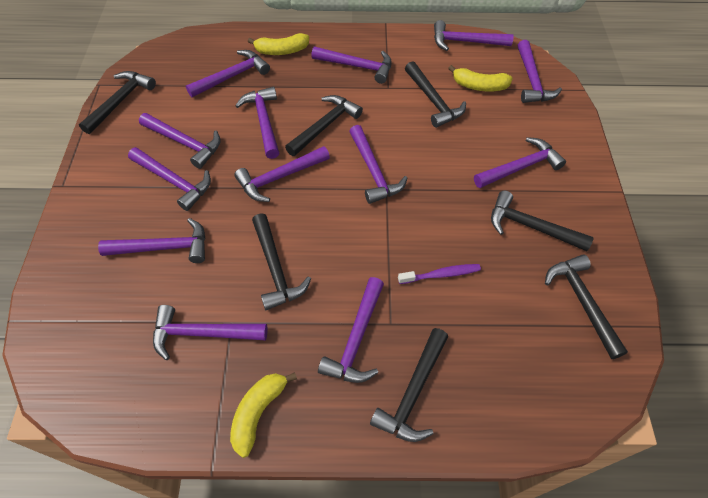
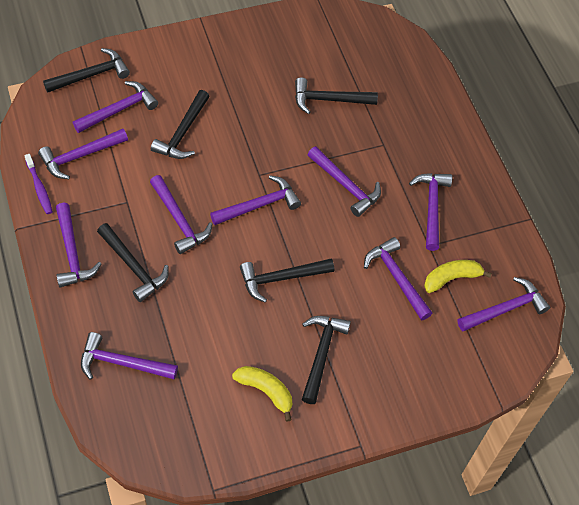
black hammer: 7 -> 6
purple hammer: 13 -> 10
yellow banana: 3 -> 2

